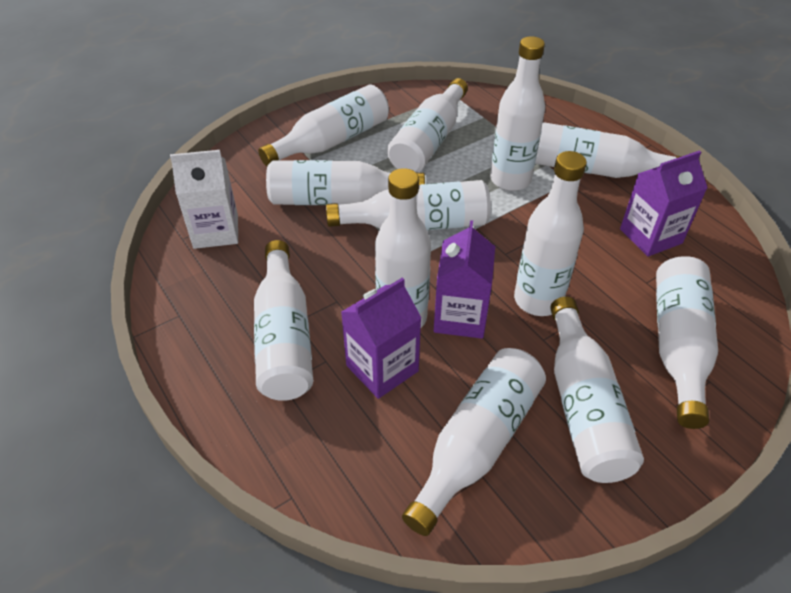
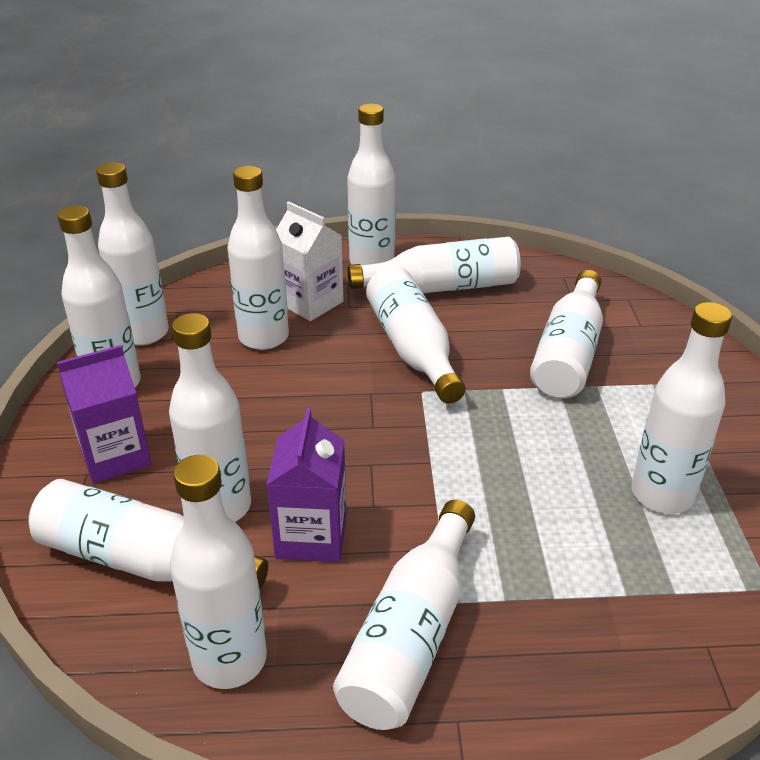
purple carton: 3 -> 2

